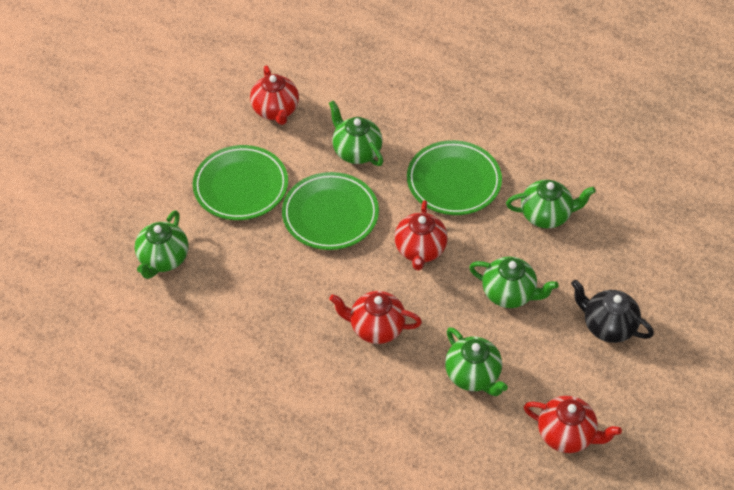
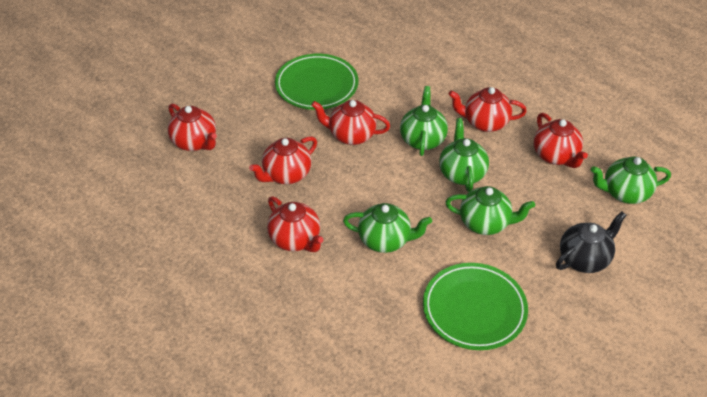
green plate: 3 -> 2
red teapot: 4 -> 6

